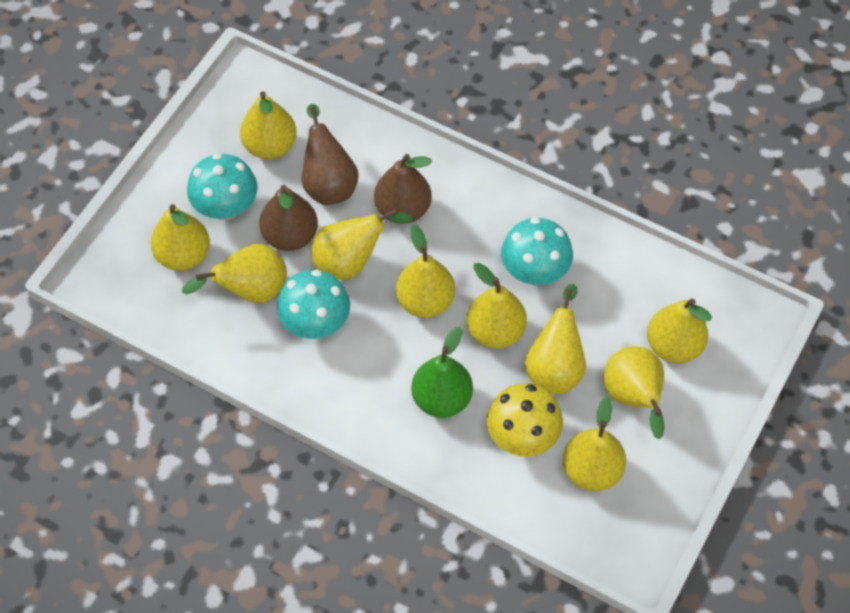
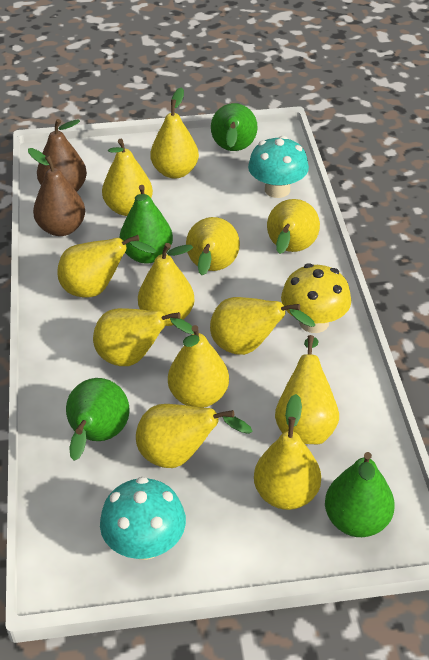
brown pear: 3 -> 2
green pear: 1 -> 4
turquoise mushroom: 3 -> 2
yellow pear: 10 -> 12

